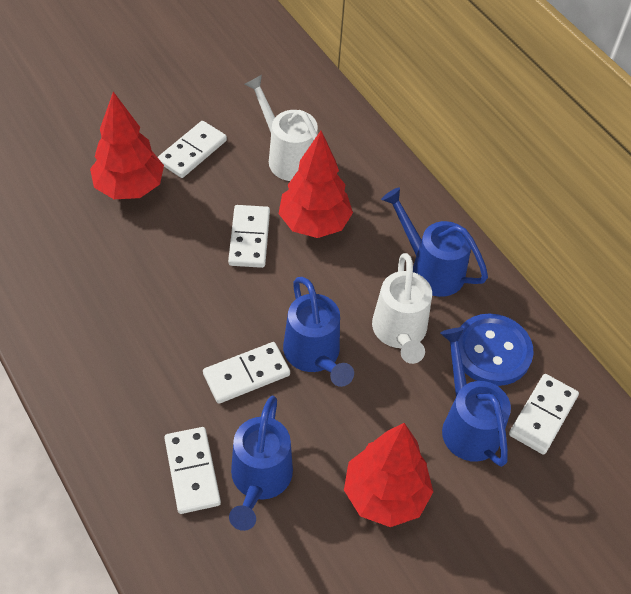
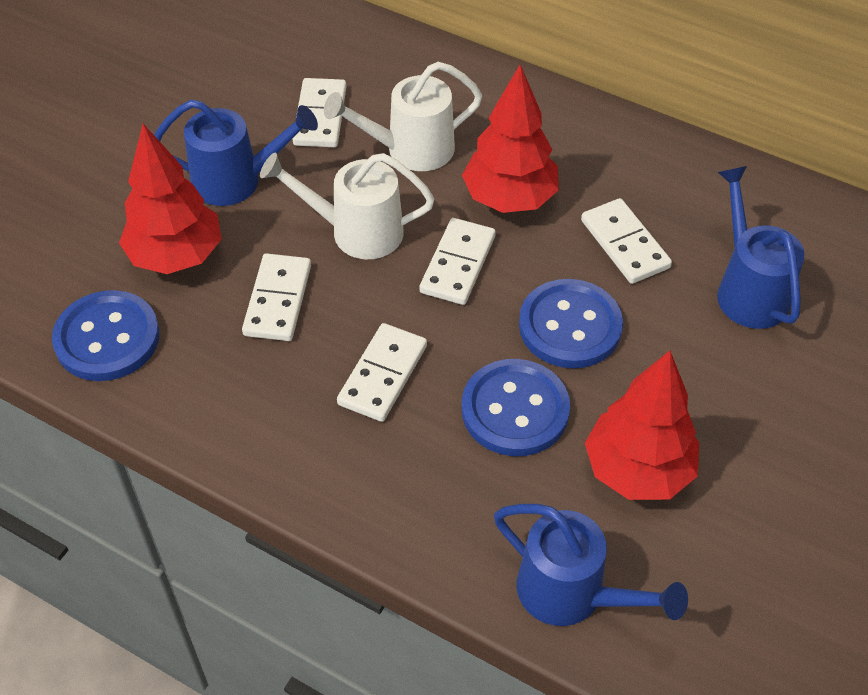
blue button: 1 -> 3
blue watering can: 4 -> 3

